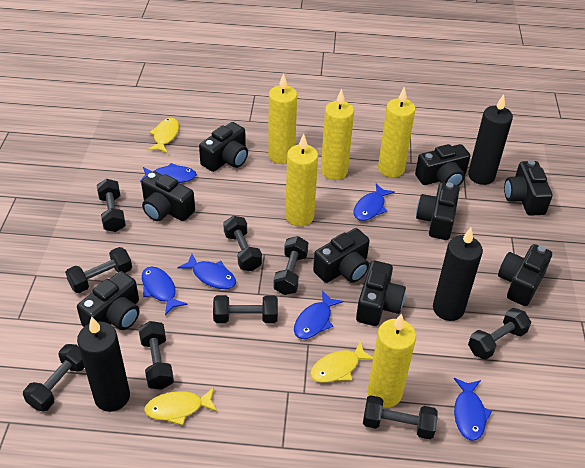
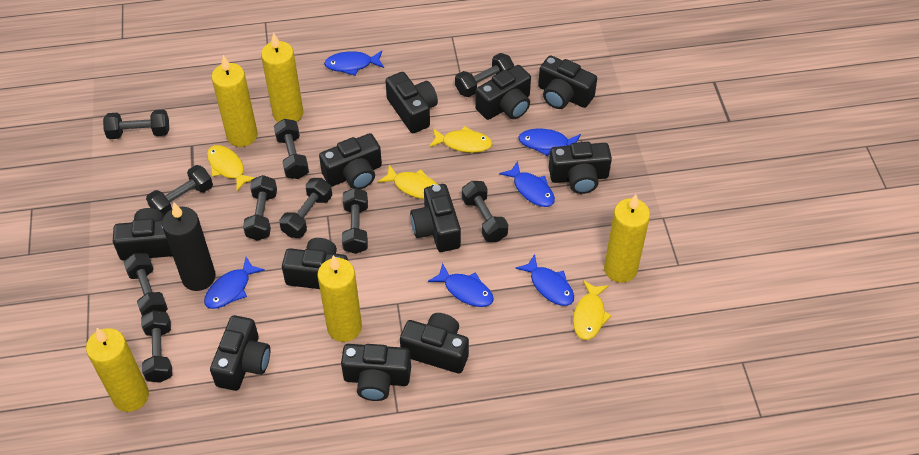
black camera: 9 -> 11
black candle: 3 -> 1
black dumbbell: 9 -> 10
yellow fish: 3 -> 4

